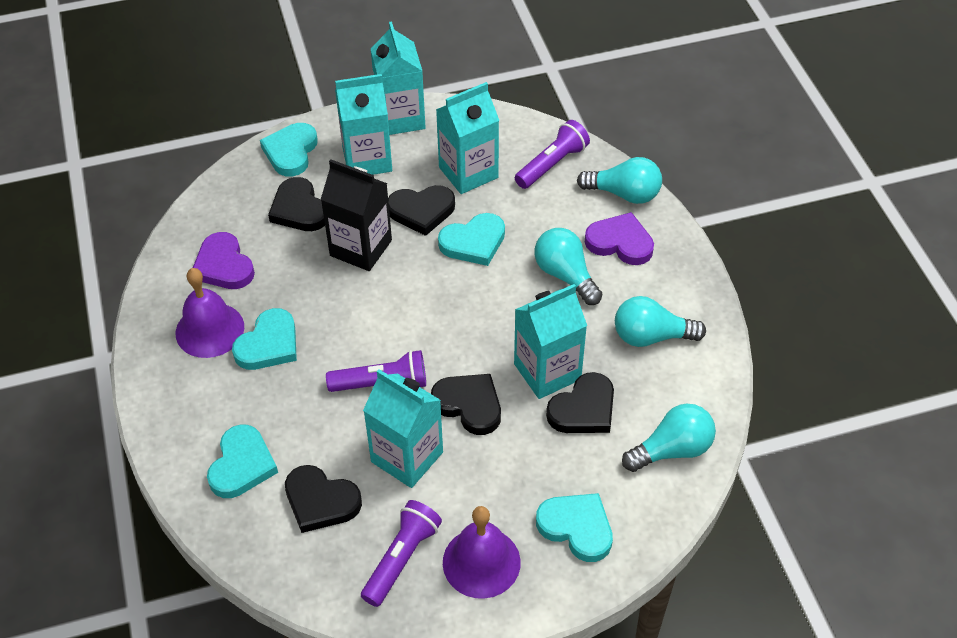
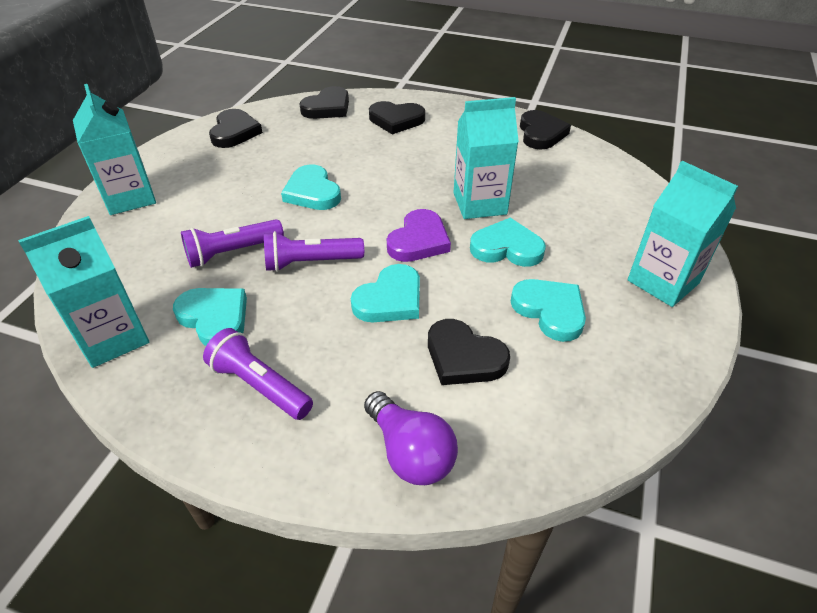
black carton: 1 -> 0
purple bell: 2 -> 0
purple heart: 2 -> 1
purple light bulb: 0 -> 1
turquoise carton: 5 -> 4
turquoise light bulb: 4 -> 0

